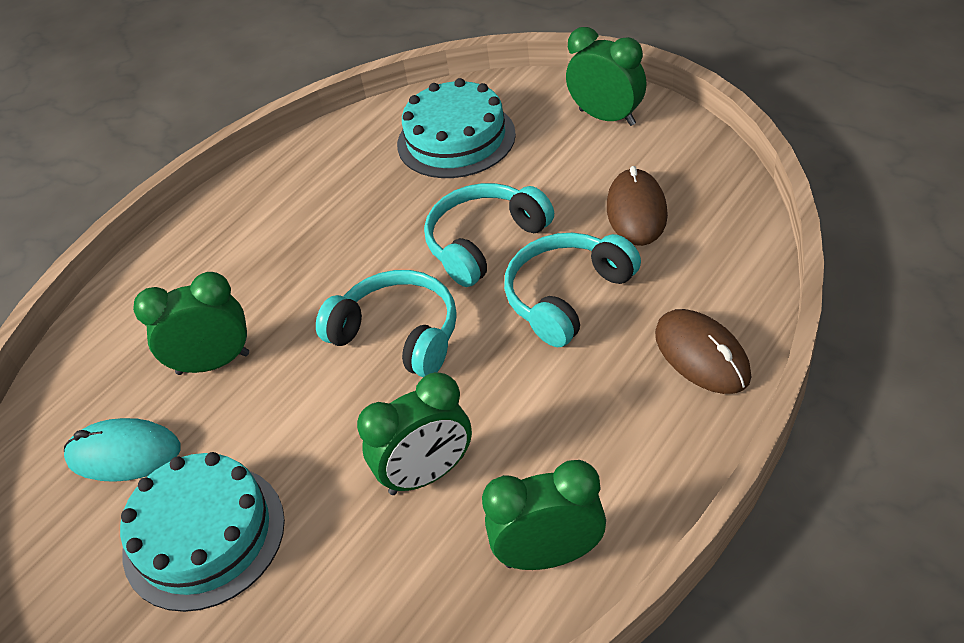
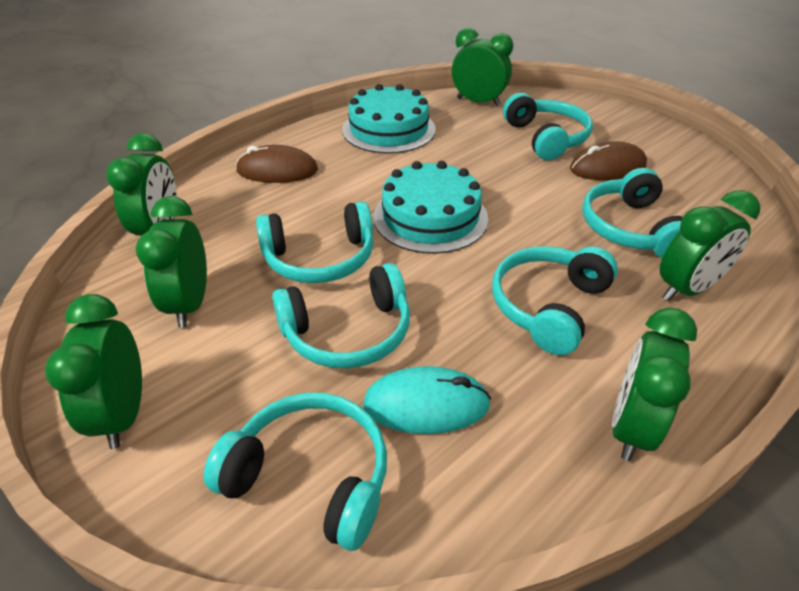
green clock: 4 -> 6
turquoise headphones: 3 -> 6

